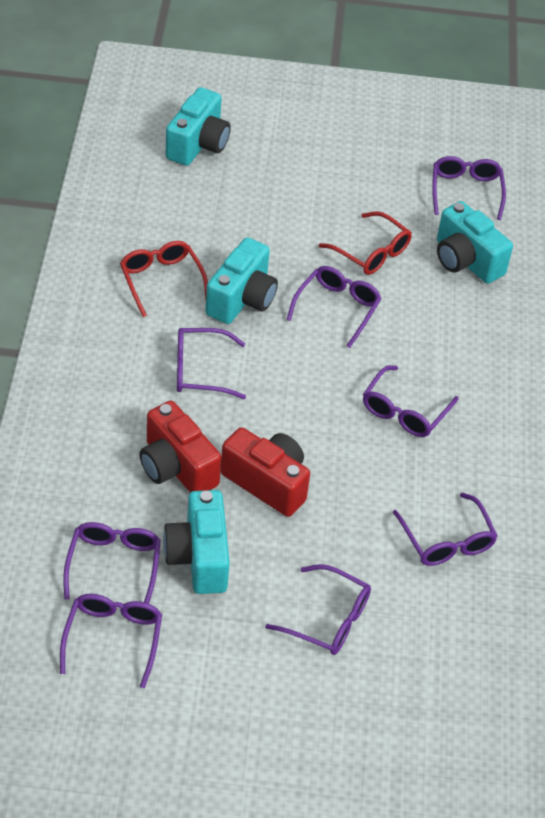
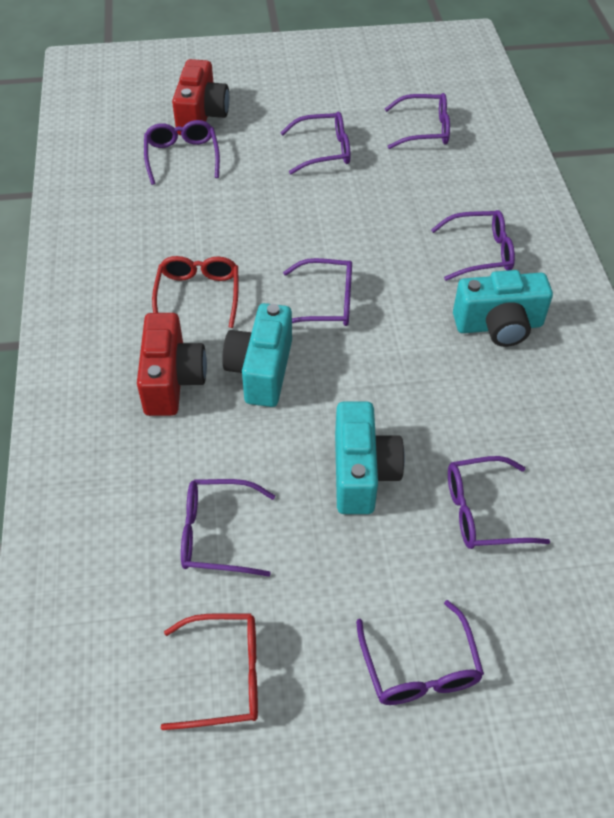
turquoise camera: 4 -> 3

